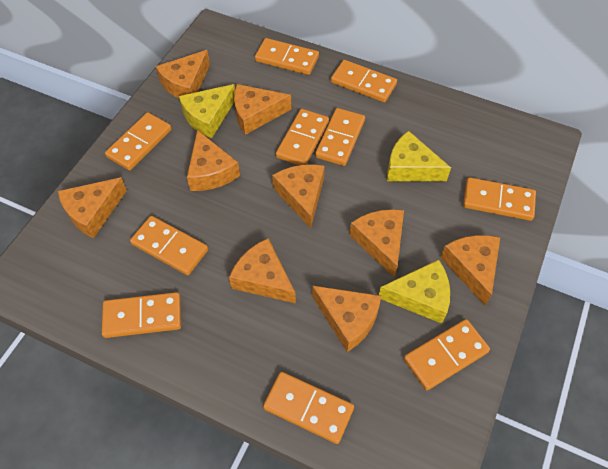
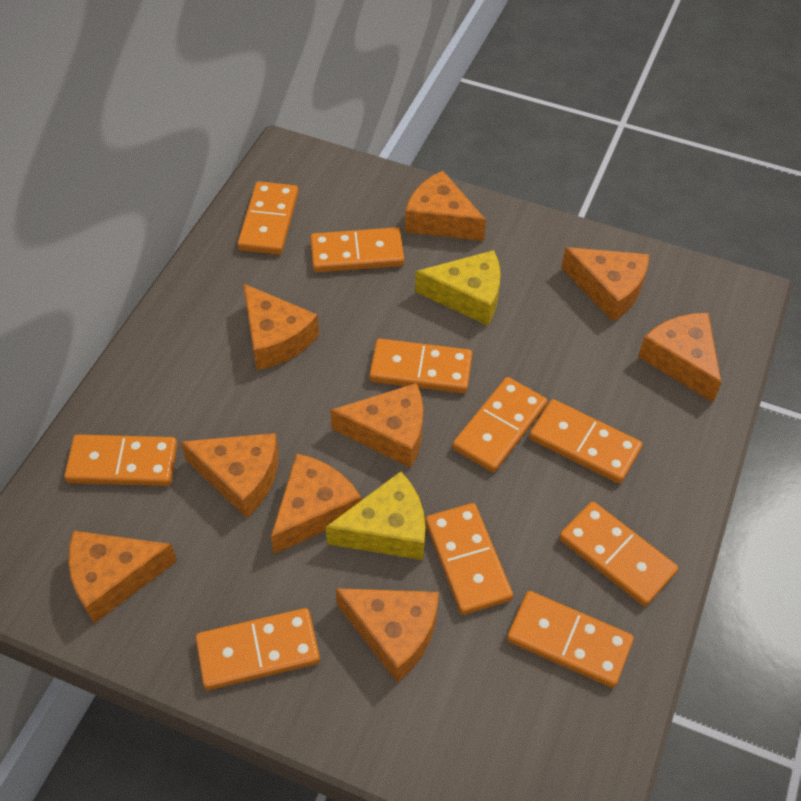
yellow cheese: 3 -> 2

